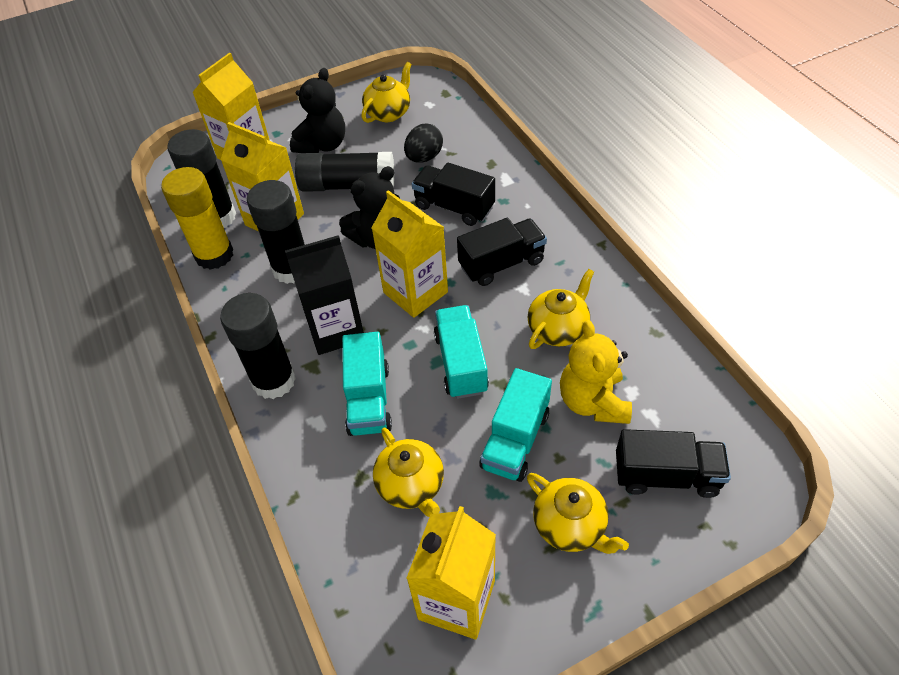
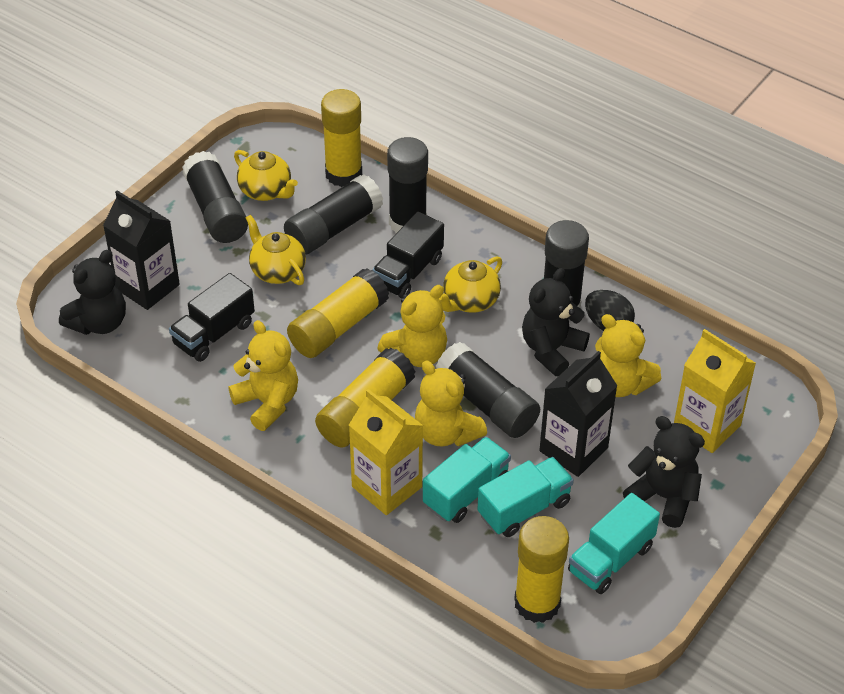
black carton: 1 -> 2
black glue stick: 4 -> 5
black teddy bear: 2 -> 3
black truck: 3 -> 2
yellow carton: 4 -> 2
yellow glue stick: 1 -> 4
yellow teapot: 4 -> 3
yellow teddy bear: 1 -> 4

